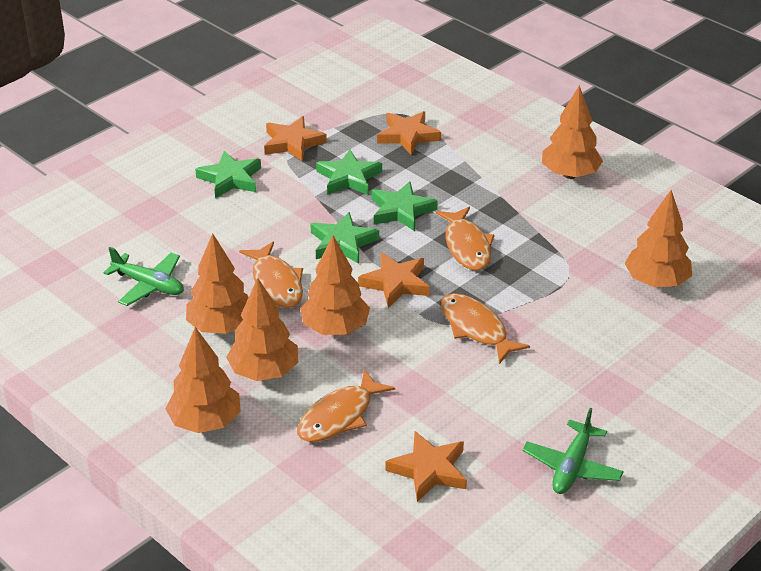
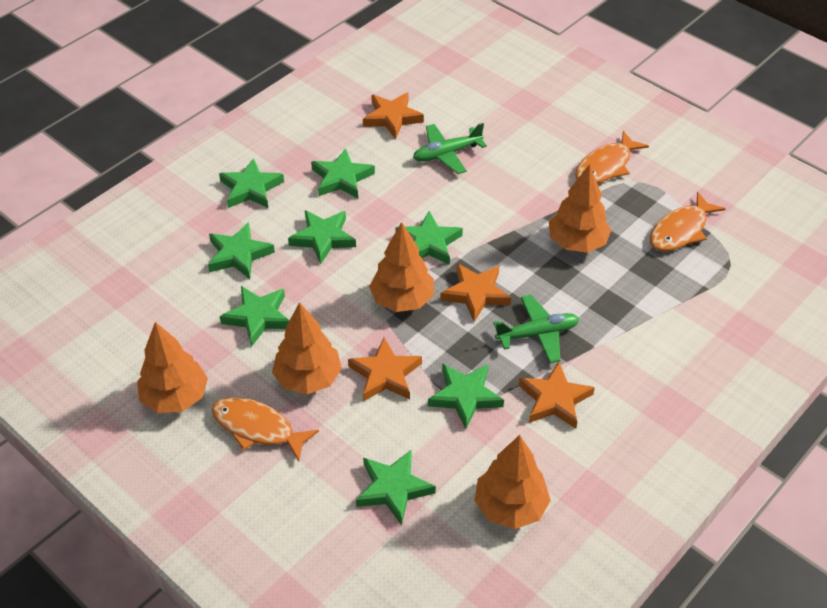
green star: 4 -> 8
orange fish: 4 -> 3
orange tree: 6 -> 5

